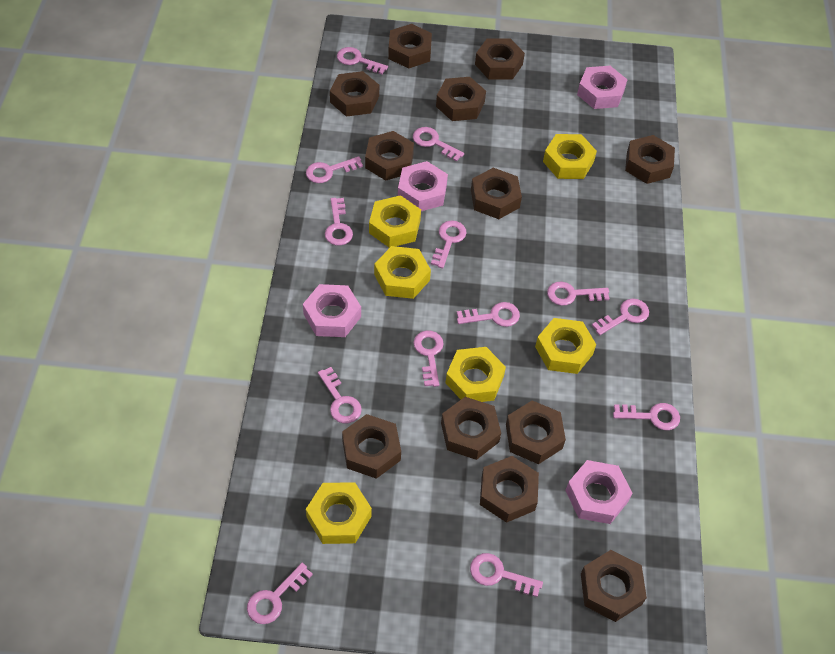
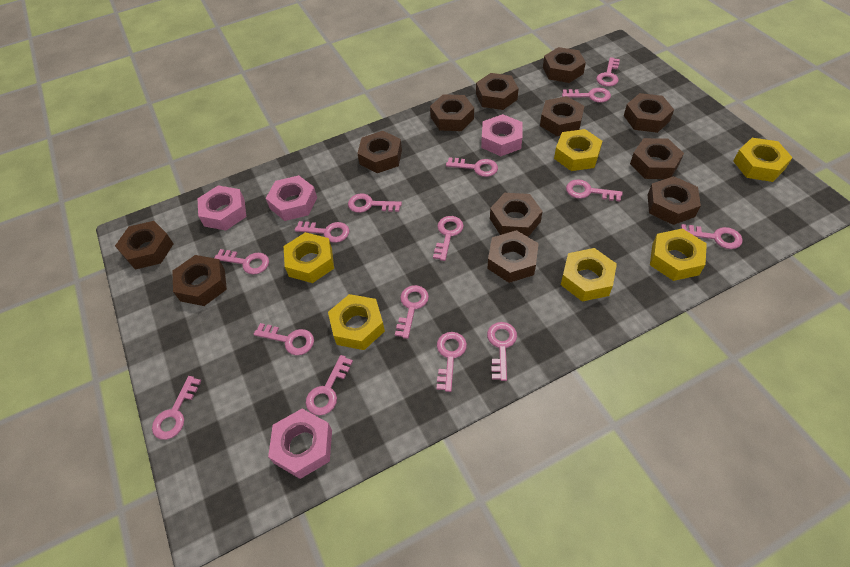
pink key: 13 -> 15

